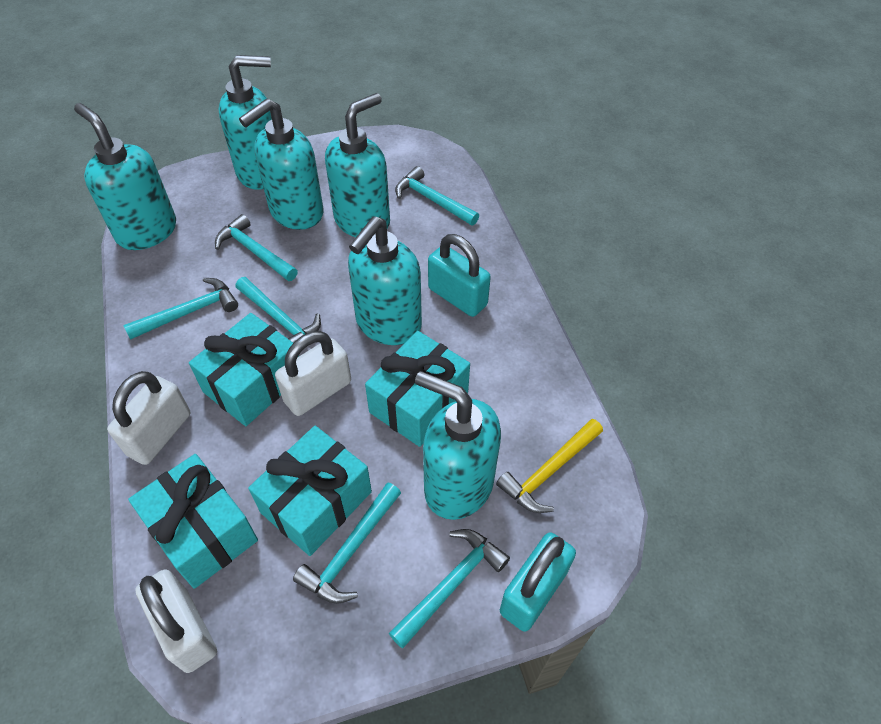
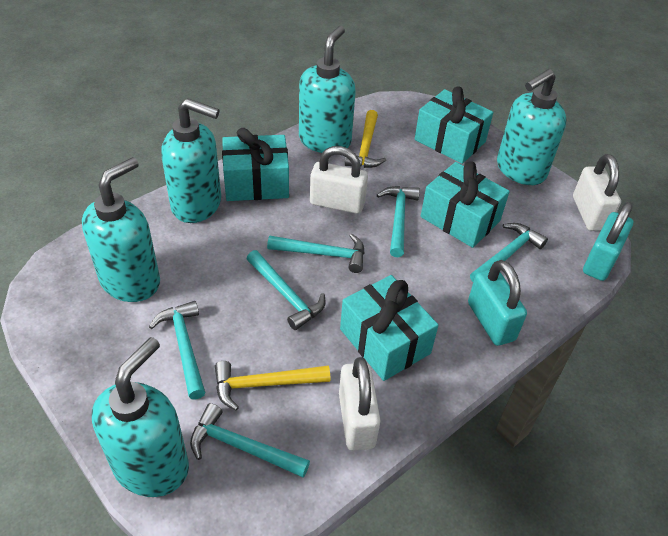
turquoise soap dispenser: 6 -> 5
yellow hammer: 1 -> 2

